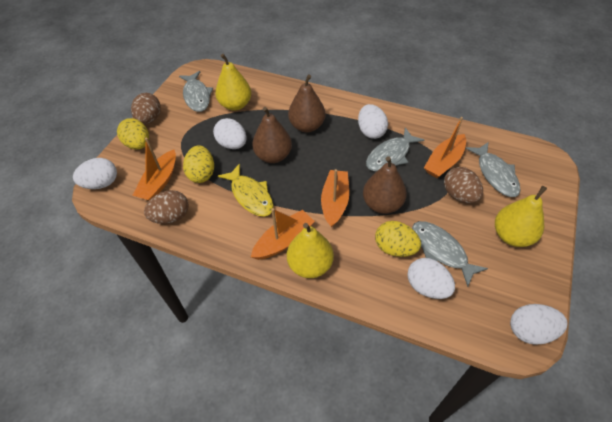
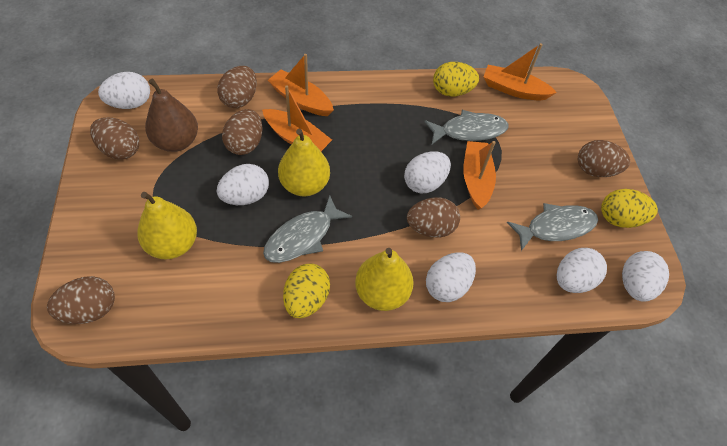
brown egg: 3 -> 6
brown pear: 3 -> 1
grey fish: 4 -> 3
white egg: 5 -> 6
yellow fish: 1 -> 0

